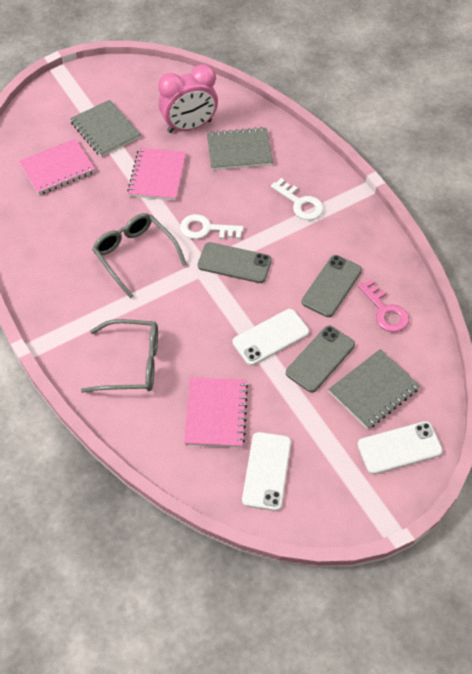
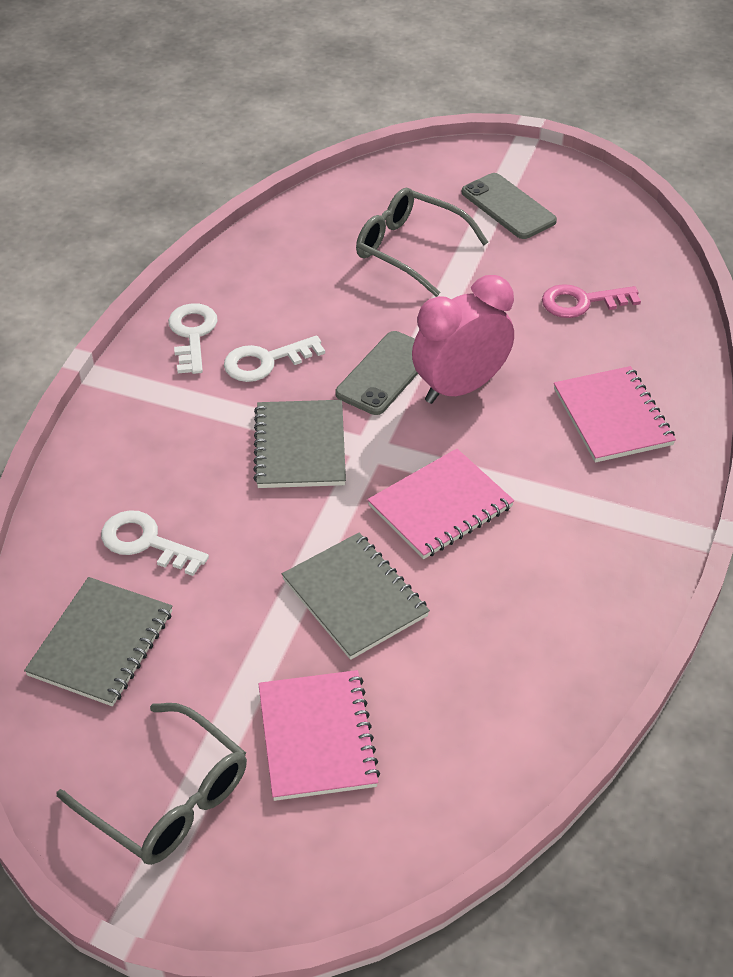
grey phone: 3 -> 2
white key: 2 -> 3
white phone: 3 -> 0

